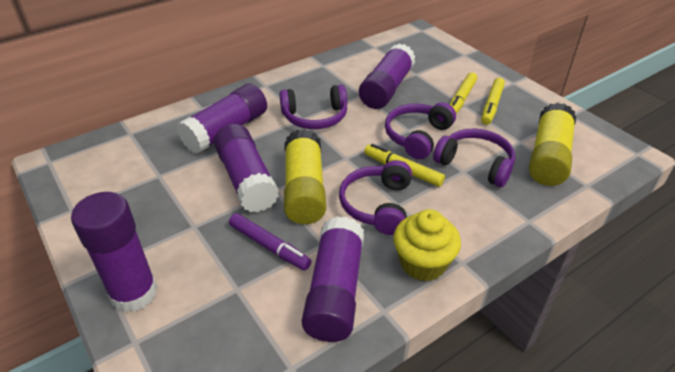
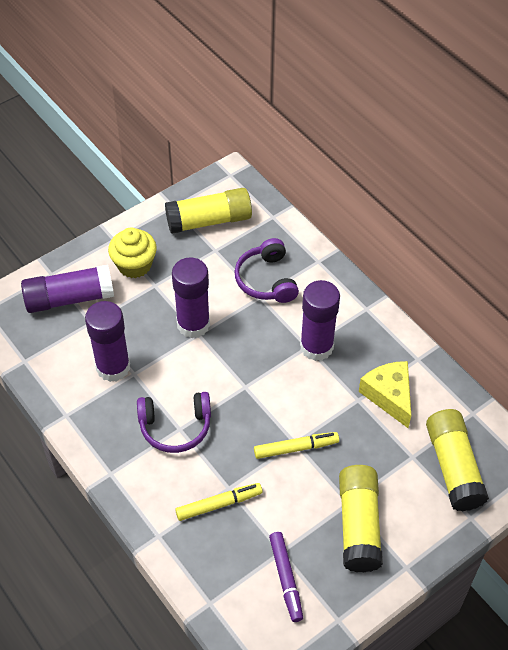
purple glue stick: 5 -> 4
purple headphones: 4 -> 2
yellow cheese: 0 -> 1
yellow glue stick: 2 -> 3
yellow marker: 3 -> 2

